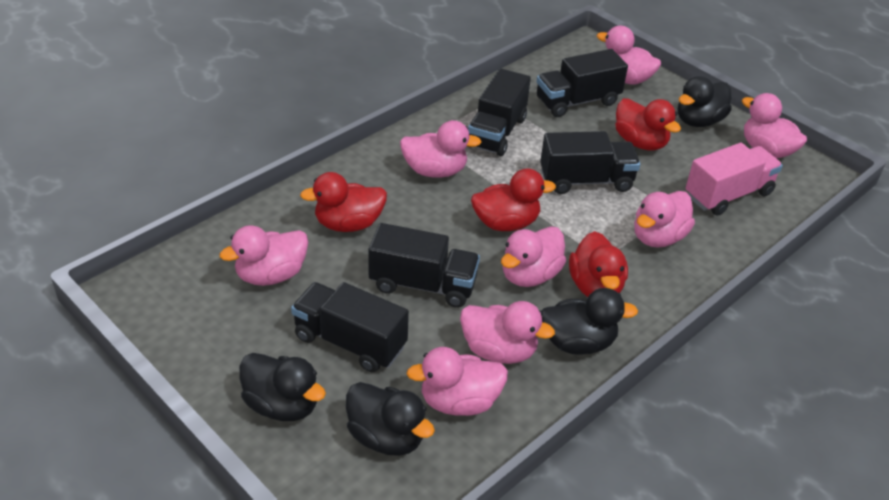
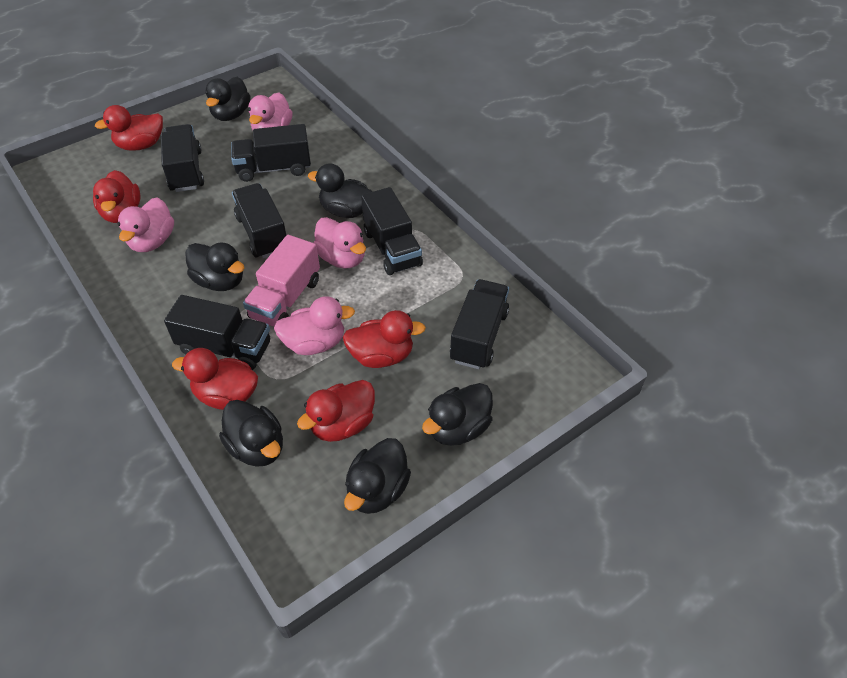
black duck: 4 -> 6
black truck: 5 -> 6
pink duck: 8 -> 4
red duck: 4 -> 5

